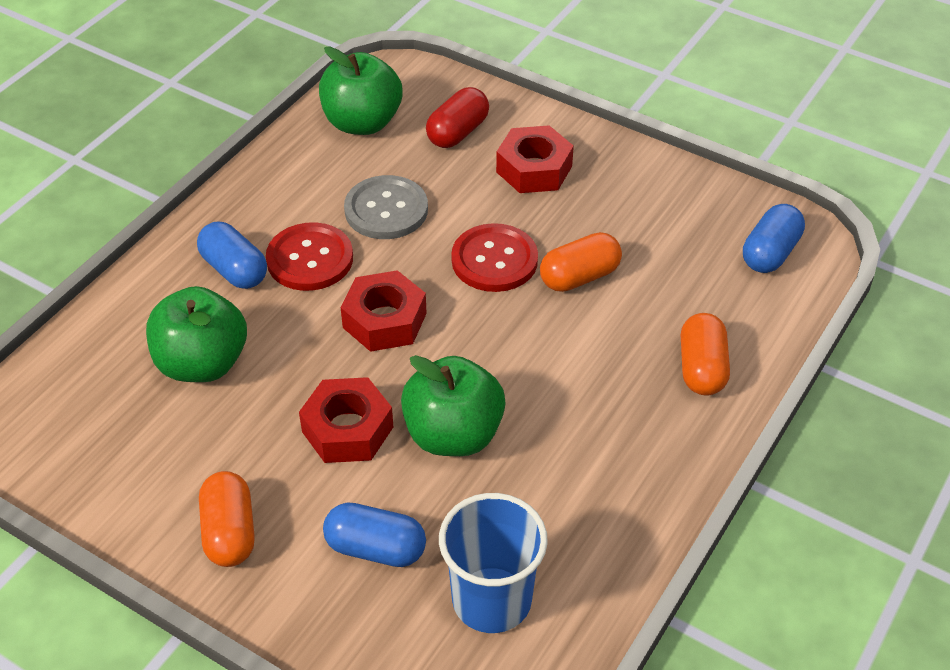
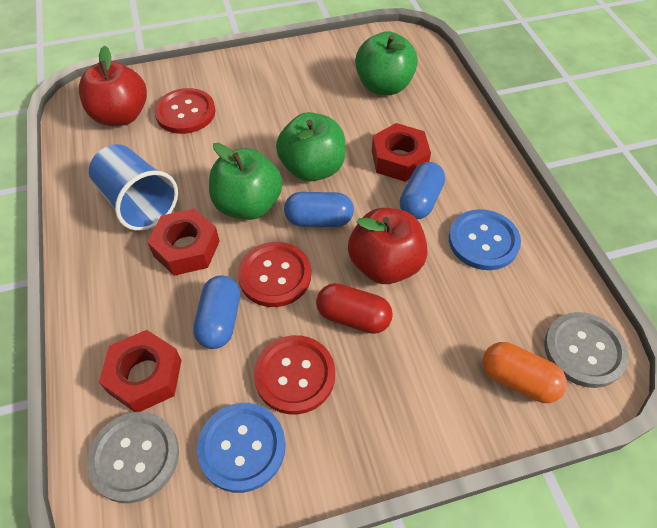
blue button: 0 -> 2
grey button: 1 -> 2
orange capsule: 3 -> 1
red apple: 0 -> 2
red button: 2 -> 3

